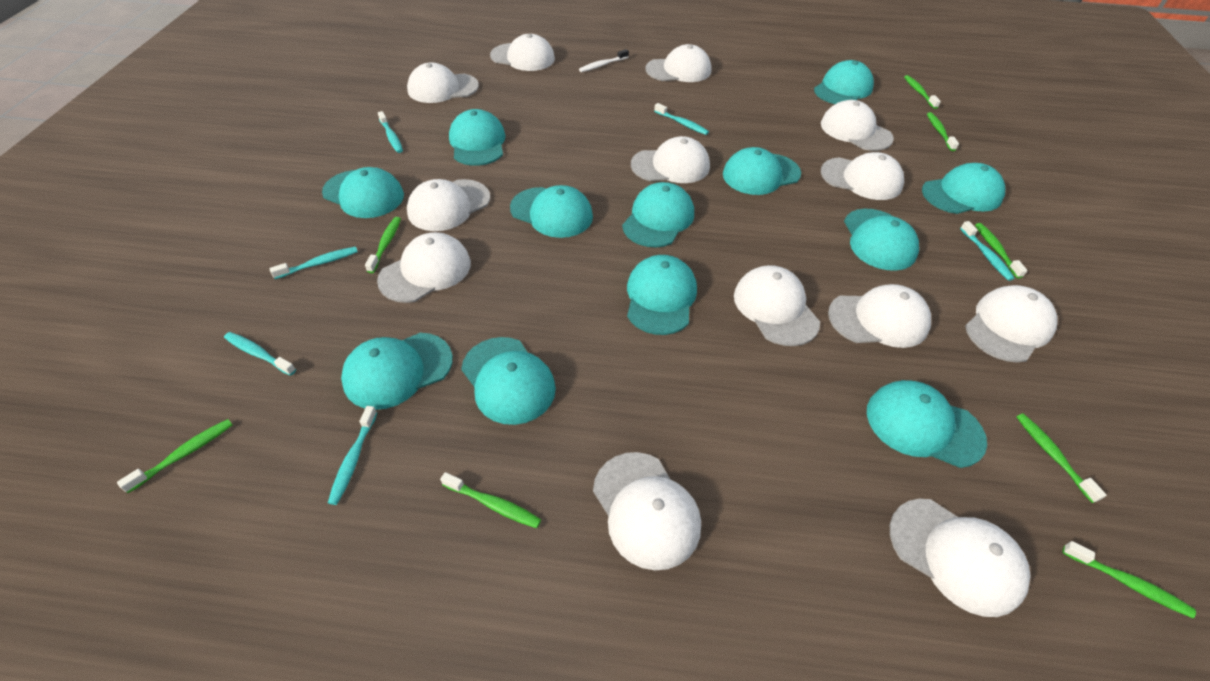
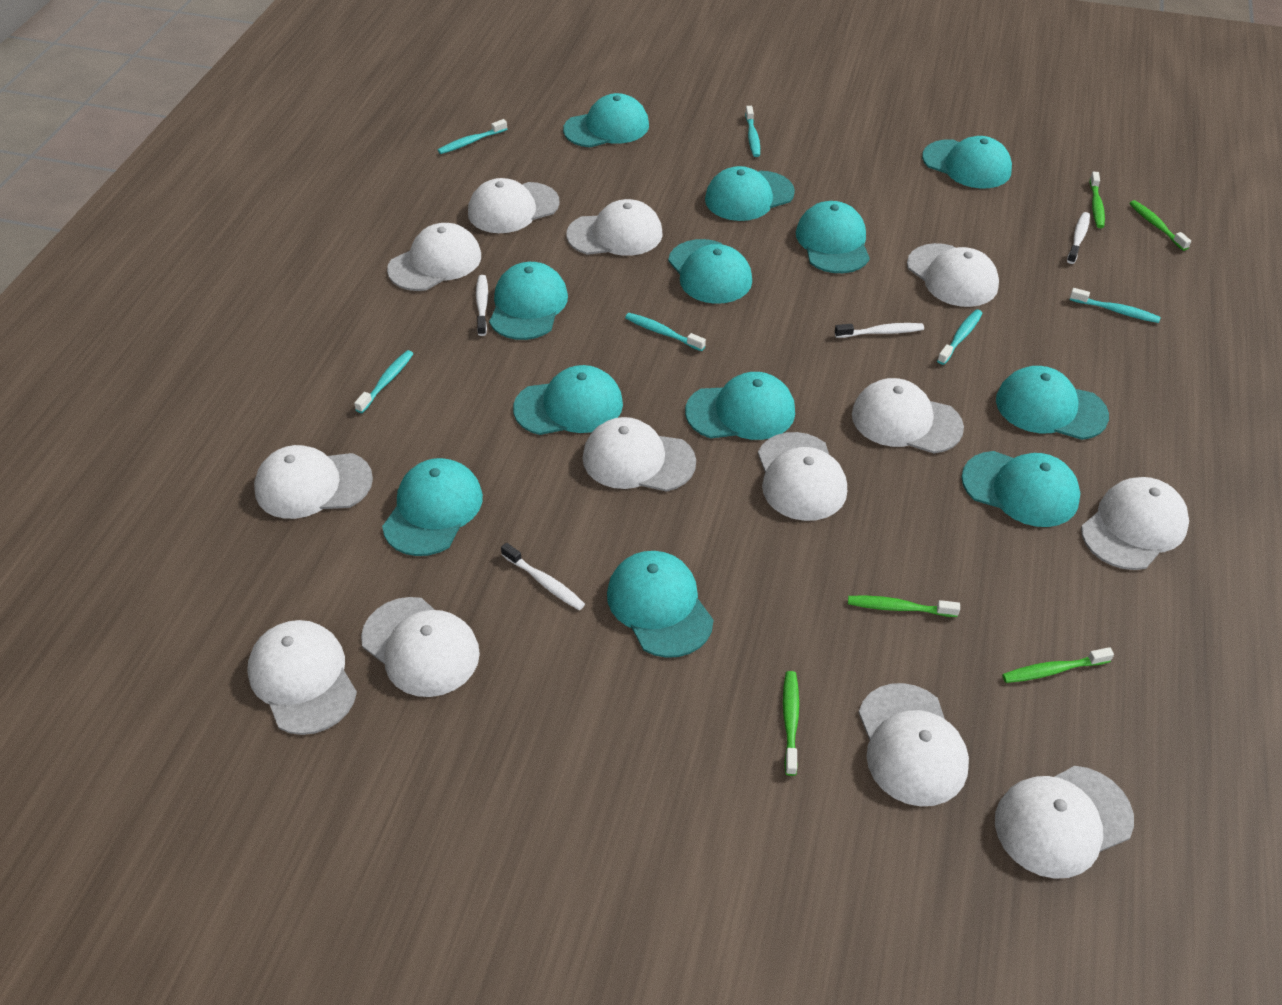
green toothbrush: 8 -> 5
white toothbrush: 1 -> 4

